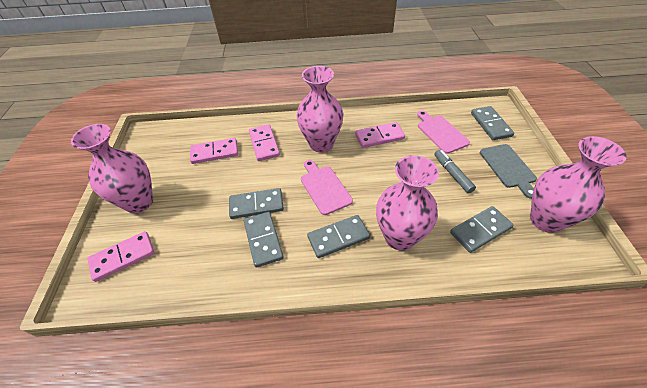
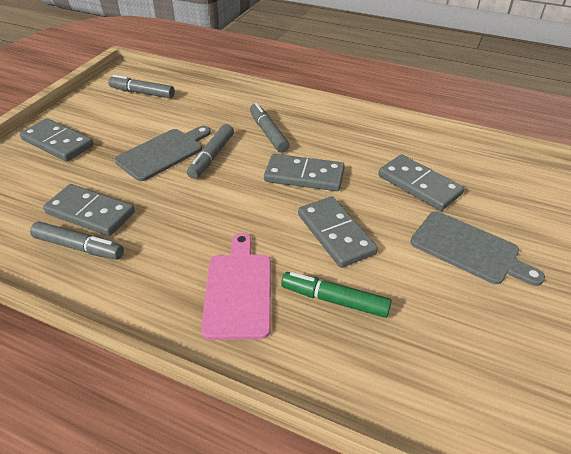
green marker: 0 -> 1
grey cutting board: 1 -> 2
grey marker: 1 -> 4
pink cutting board: 2 -> 1
pink domino: 4 -> 0
pink vase: 4 -> 0

